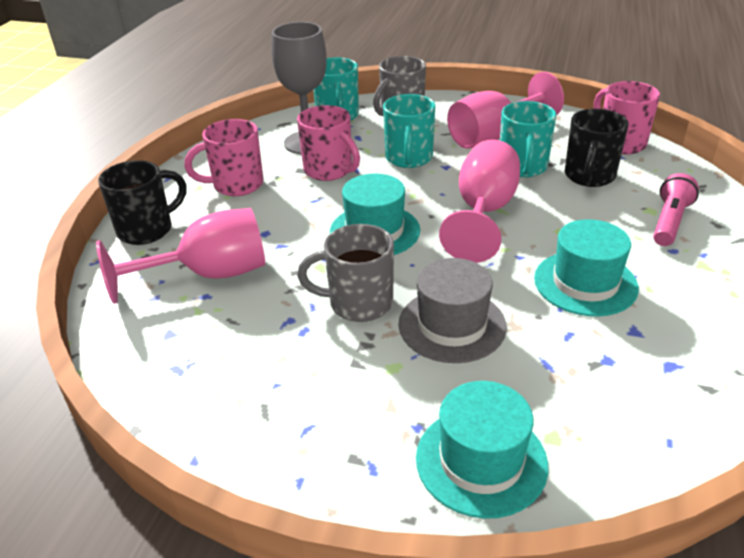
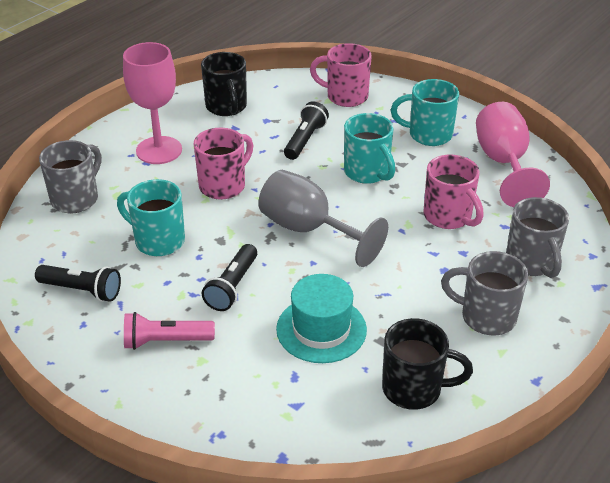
black flashlight: 0 -> 3
grey hat: 1 -> 0
grey mug: 2 -> 3
pink goblet: 3 -> 2
turquoise hat: 3 -> 1

